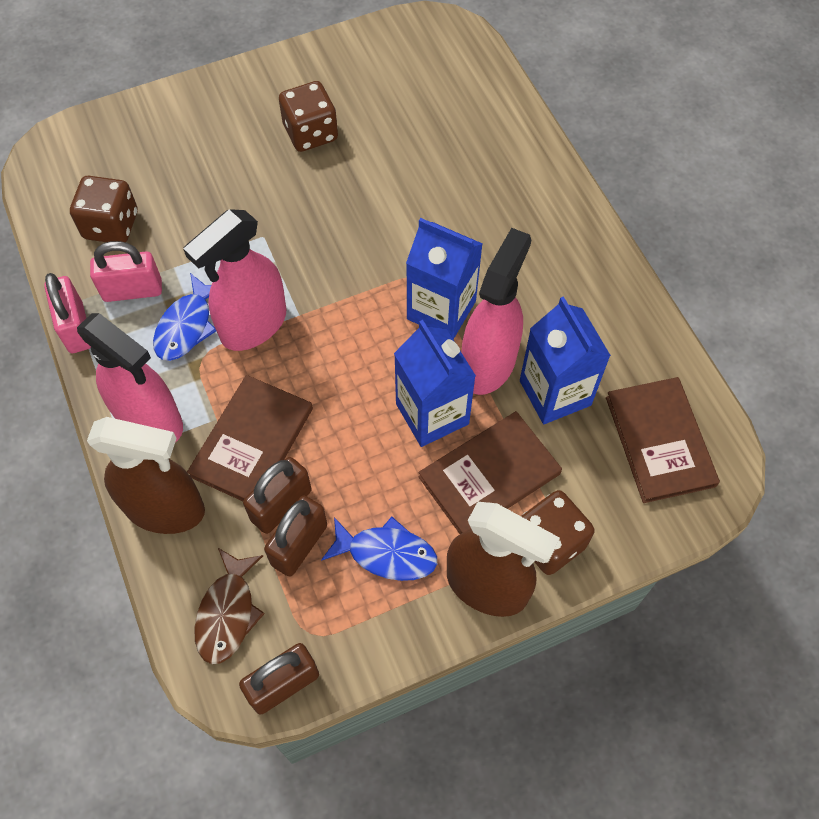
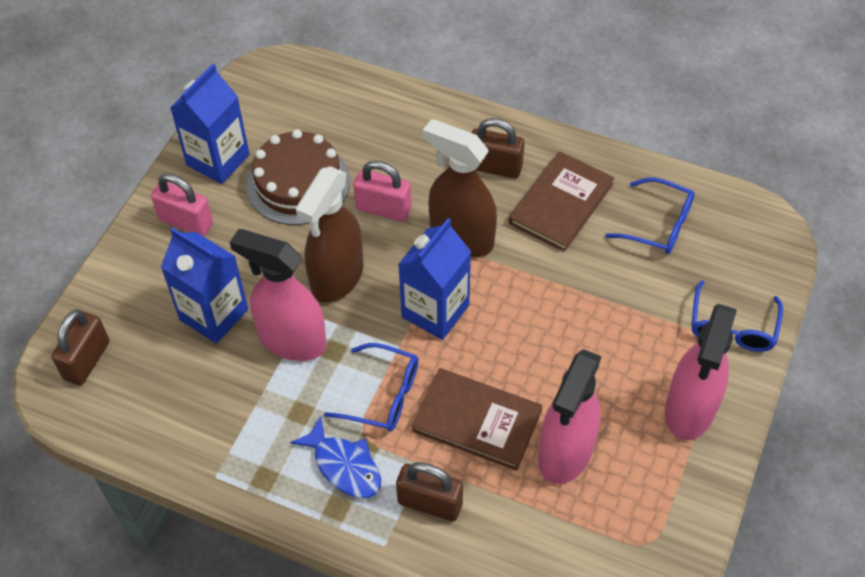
blue fish: 2 -> 1
blue glasses: 0 -> 3
brown book: 3 -> 2
brown cake: 0 -> 1
brown dice: 3 -> 0
brown fish: 1 -> 0

